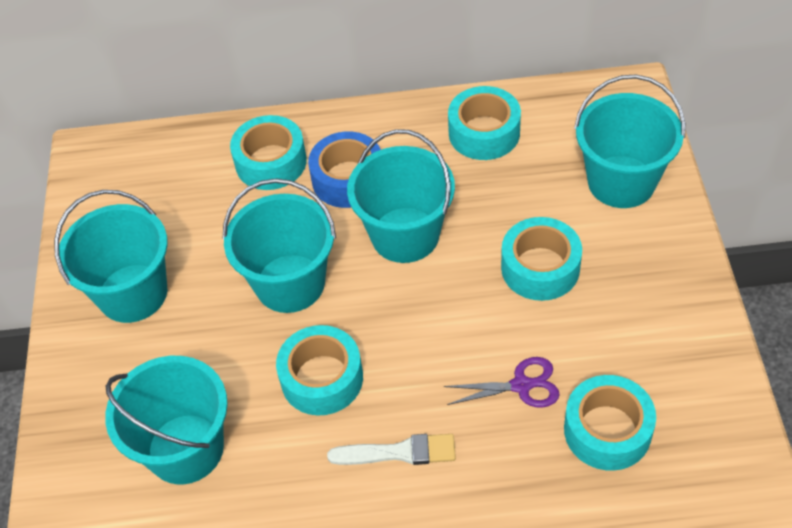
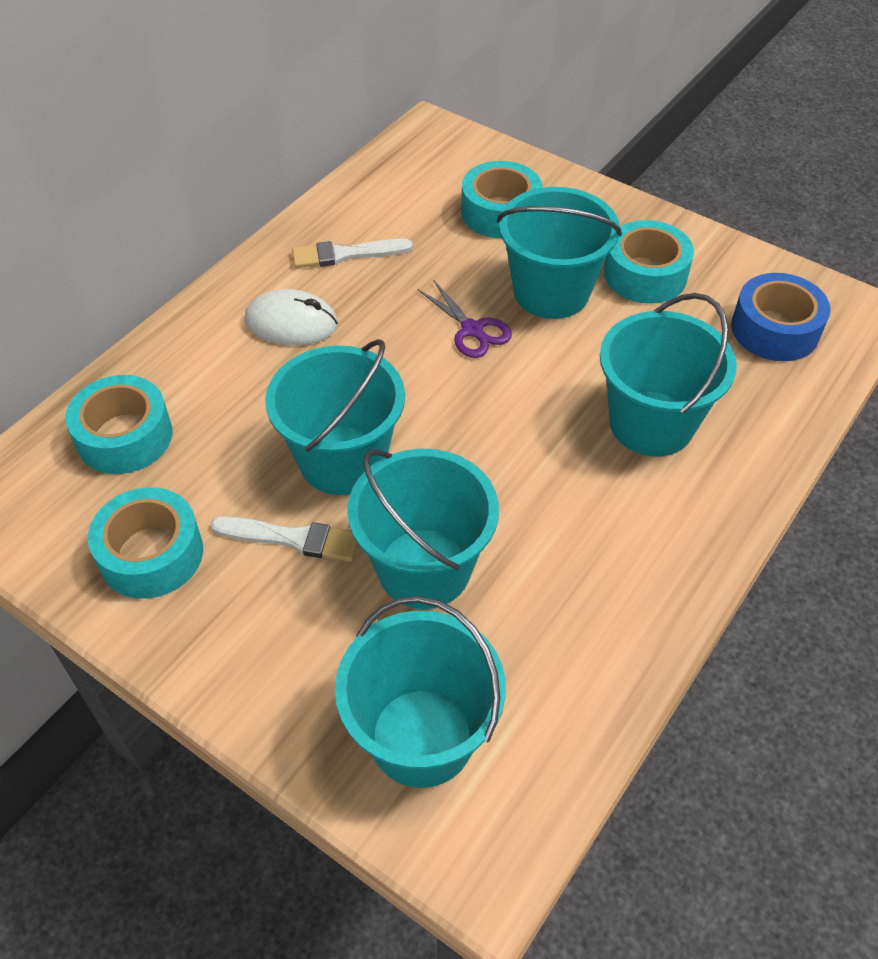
turquoise tape: 5 -> 4
white brush: 1 -> 2
white mouse: 0 -> 1

